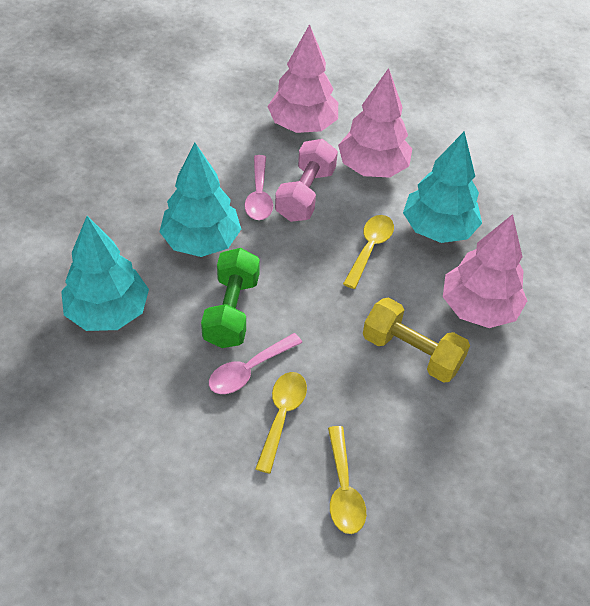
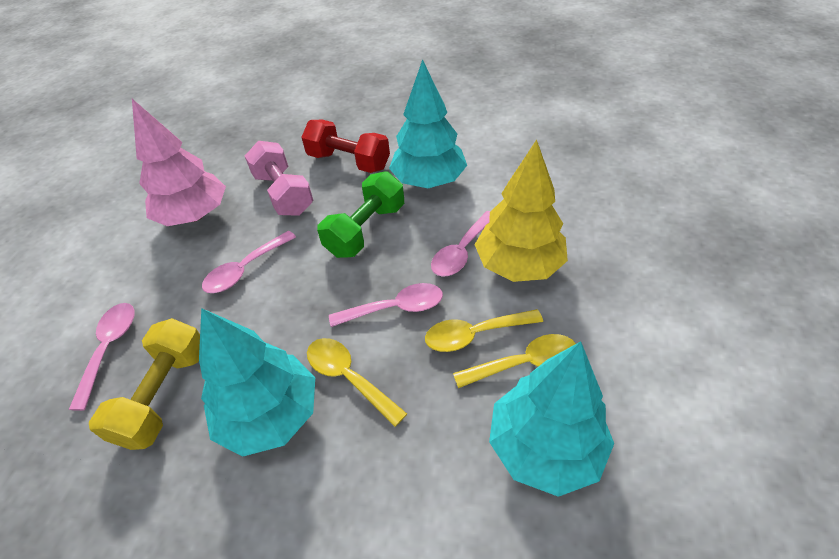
pink spoon: 2 -> 4
pink tree: 3 -> 1
red dumbbell: 0 -> 1
yellow tree: 0 -> 1

